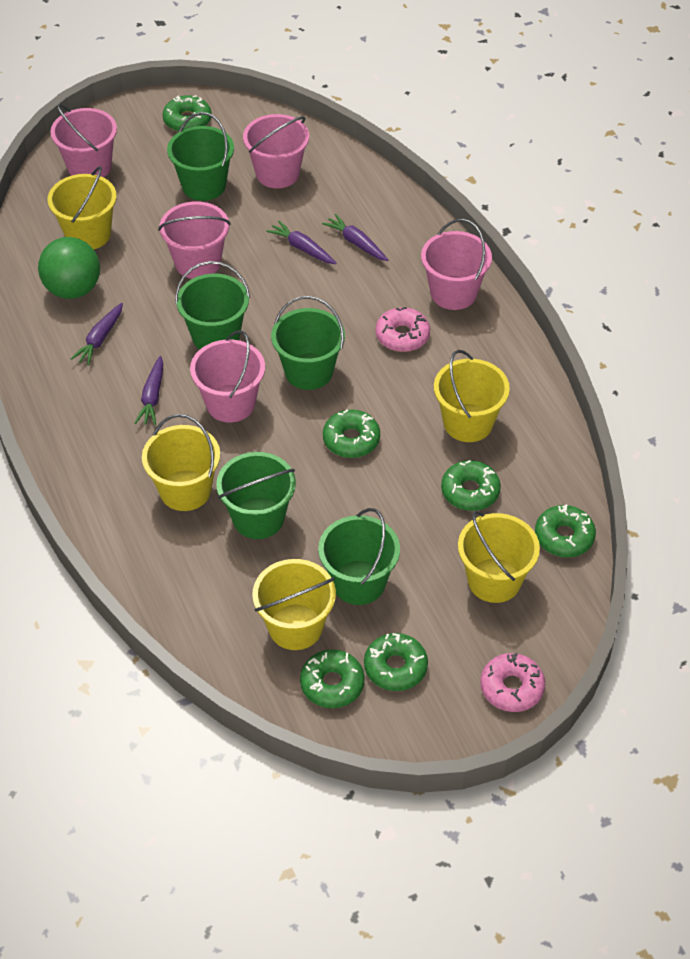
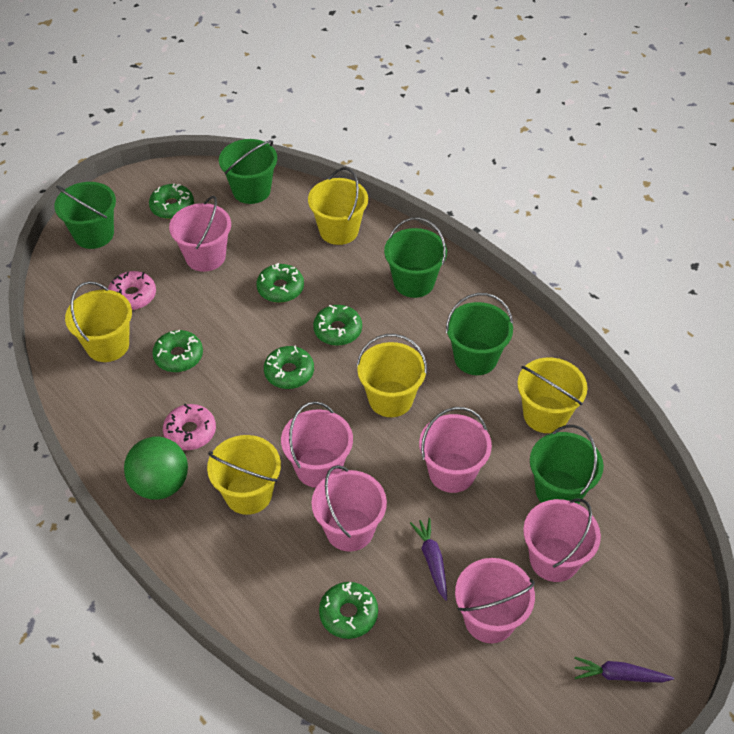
pink bucket: 5 -> 6
purple carrot: 4 -> 2

